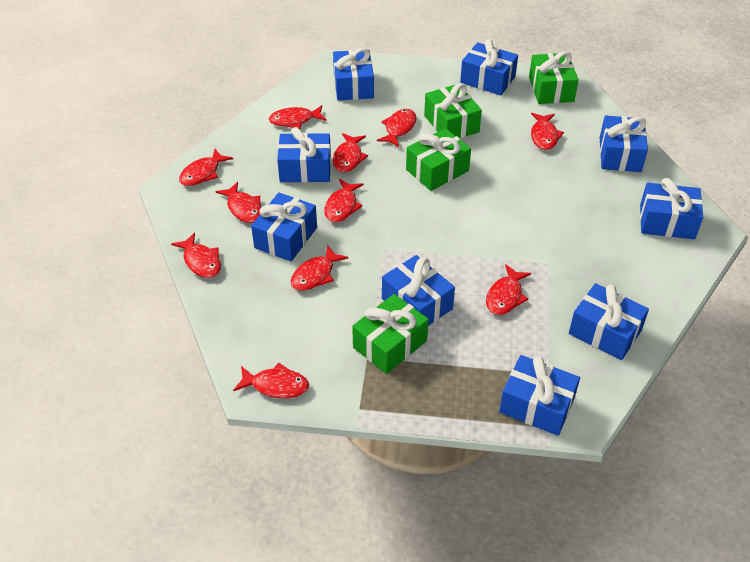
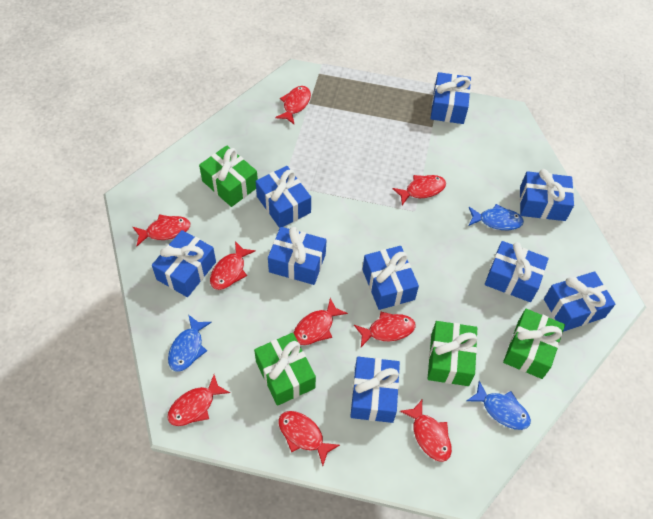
blue fish: 0 -> 3
red fish: 11 -> 9

